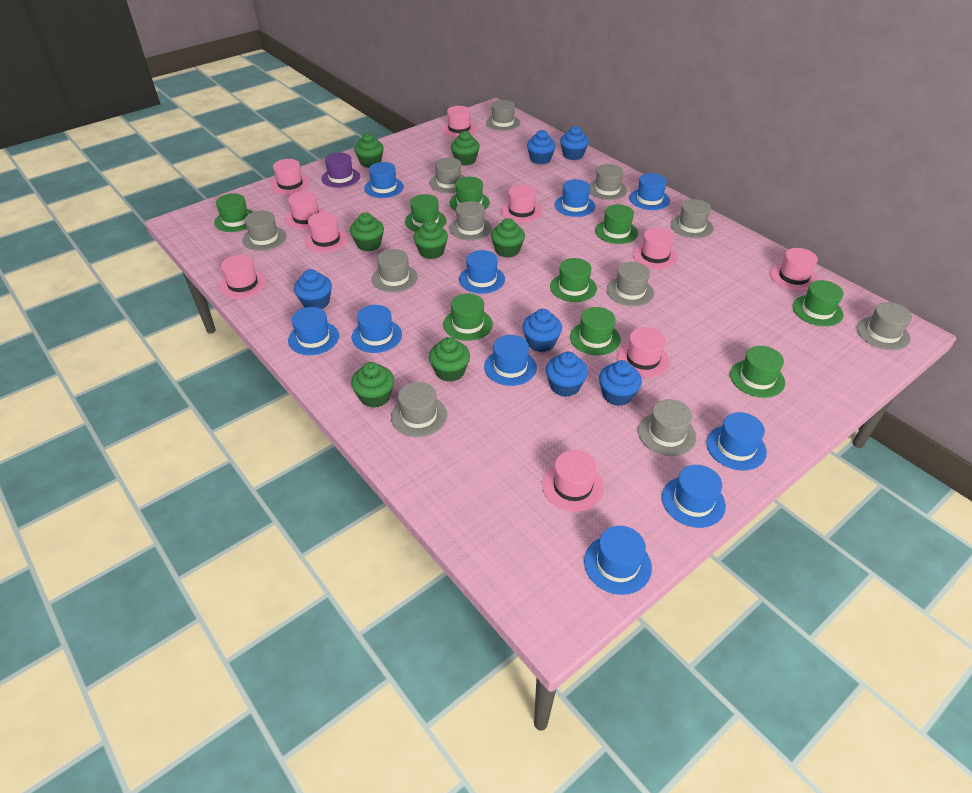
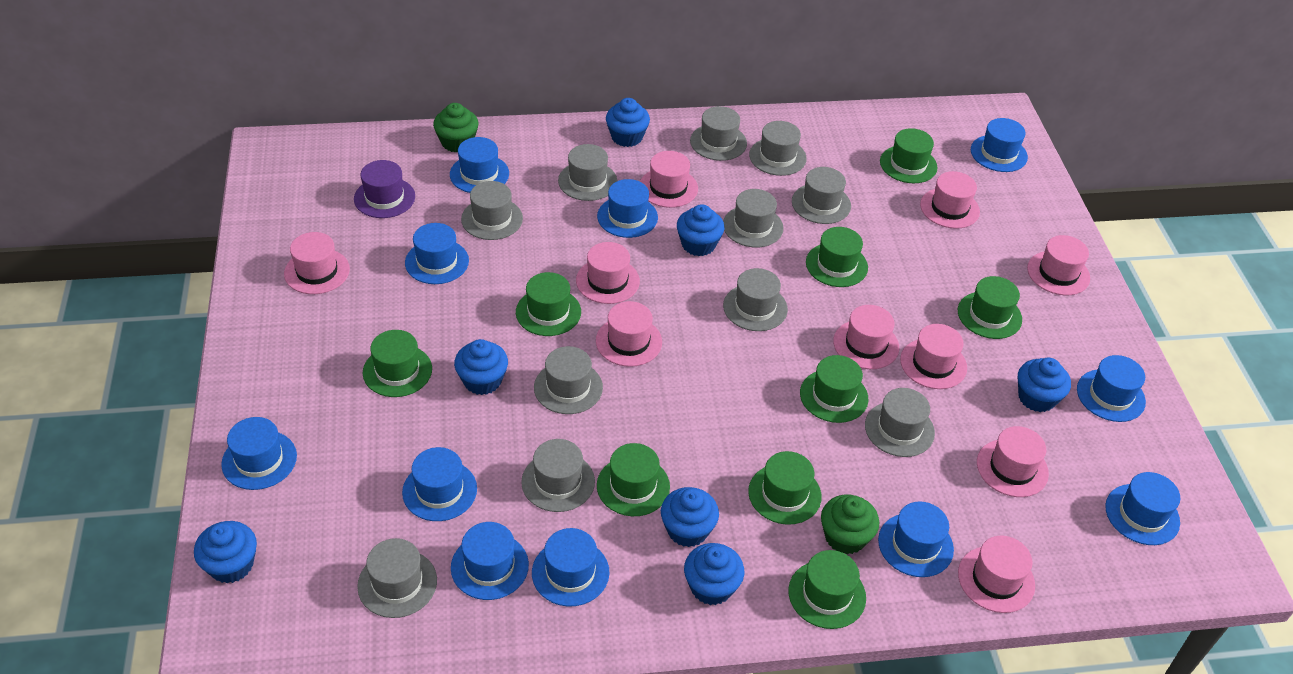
blue cupcake: 6 -> 7
blue hat: 10 -> 11
green cupcake: 7 -> 2

